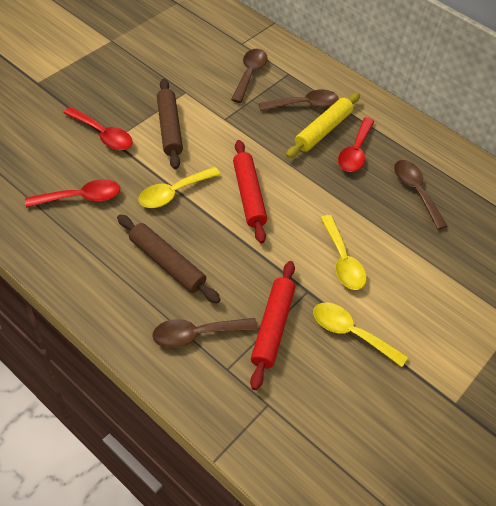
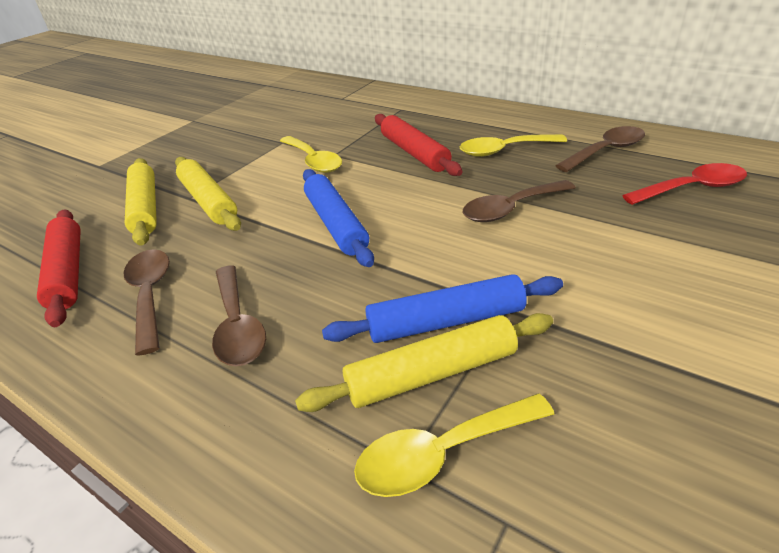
blue rolling pin: 0 -> 2
brown rolling pin: 2 -> 0
red spoon: 3 -> 1
yellow rolling pin: 1 -> 3

